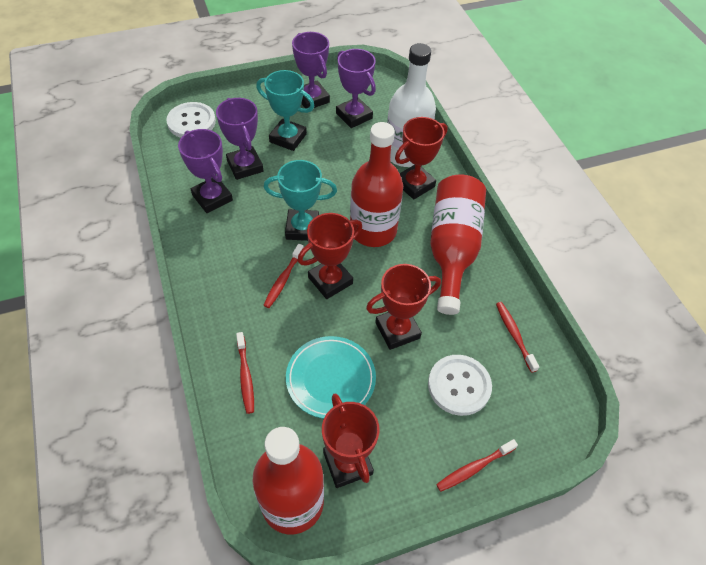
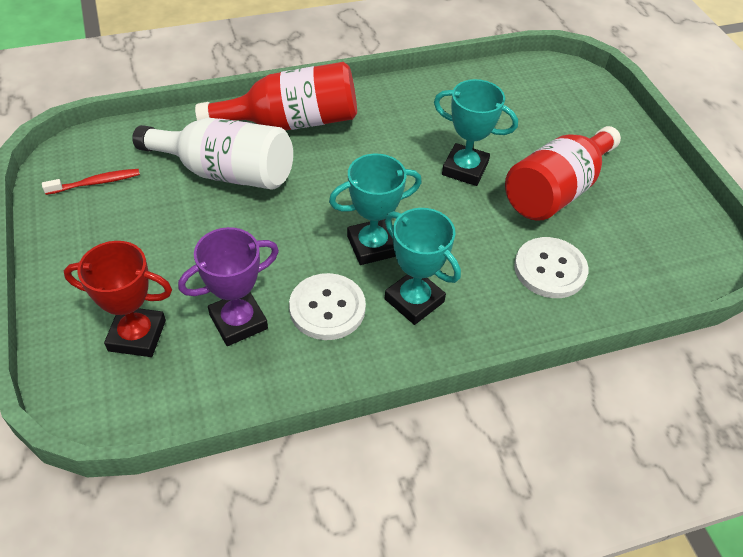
purple trophy: 4 -> 1
red bottle: 3 -> 2
red toothbrush: 4 -> 1
red trophy: 4 -> 1
turquoise plate: 1 -> 0
turquoise trophy: 2 -> 3

